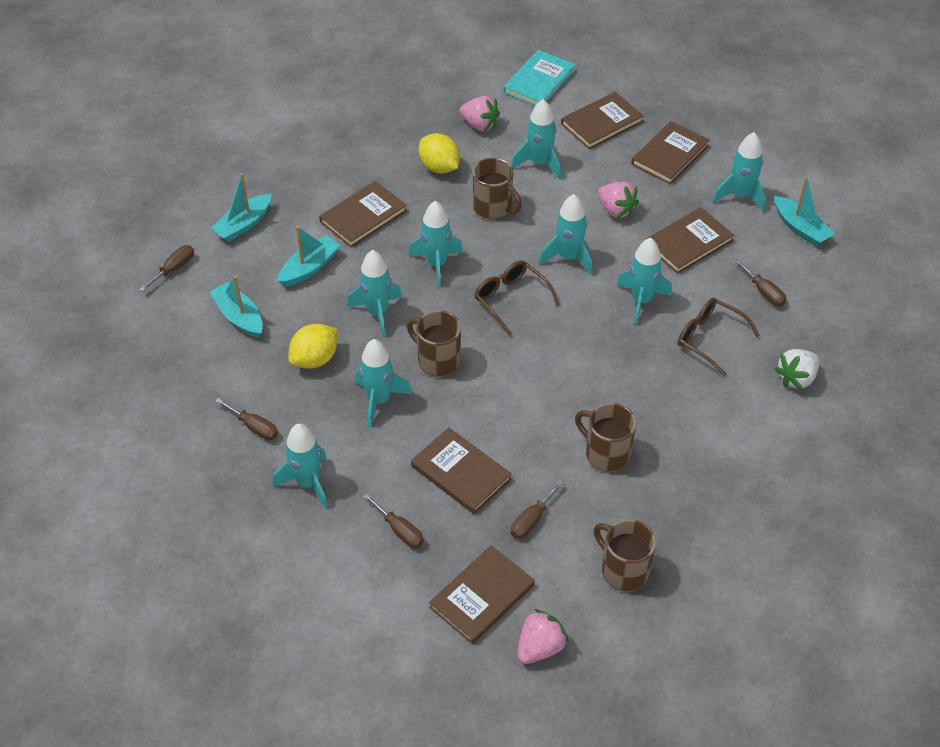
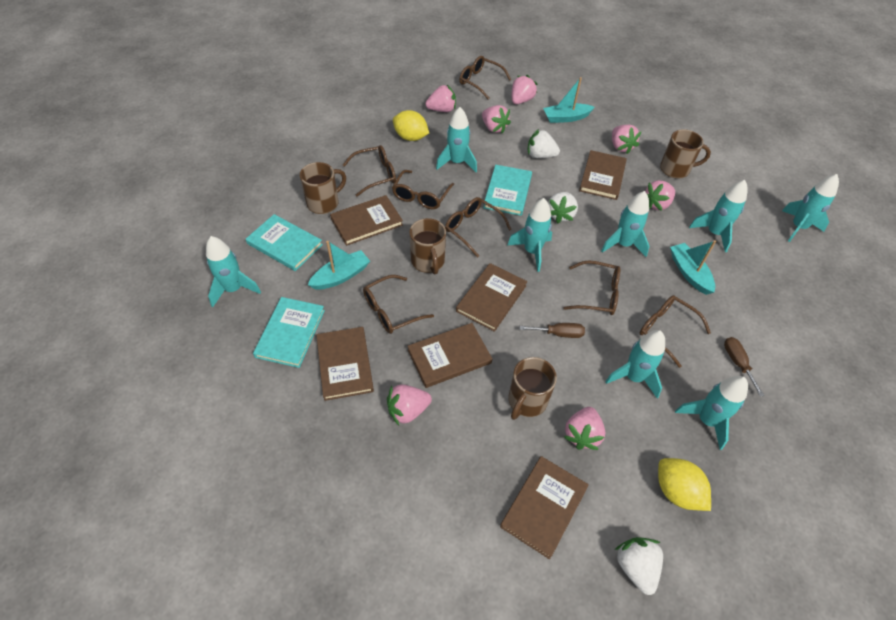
brown glasses: 2 -> 7
brown screwdriver: 5 -> 2
pink strawberry: 3 -> 7
turquoise boat: 4 -> 3
turquoise book: 1 -> 3
white strawberry: 1 -> 3

